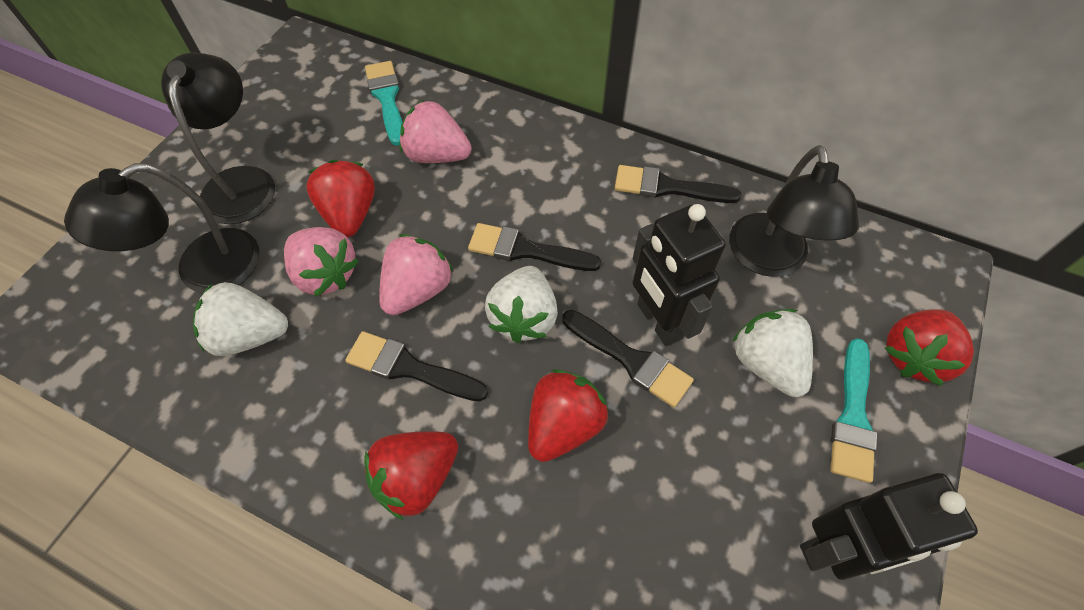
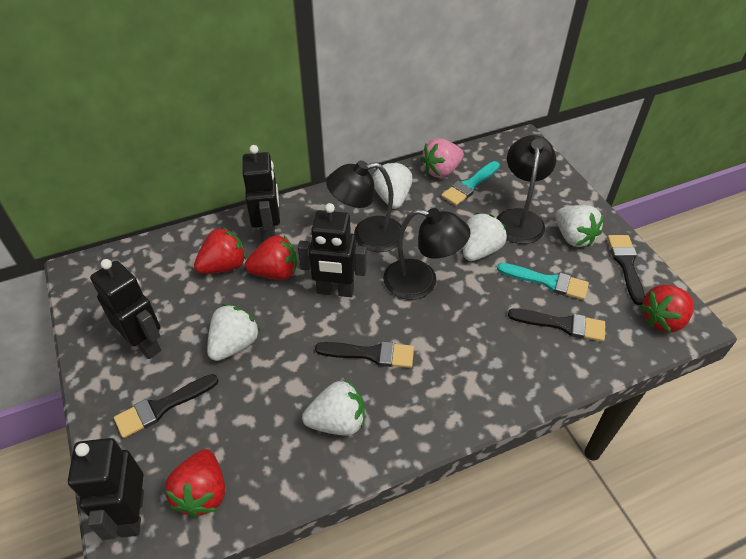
black robot: 2 -> 4
pink strawberry: 3 -> 1
white strawberry: 3 -> 5

